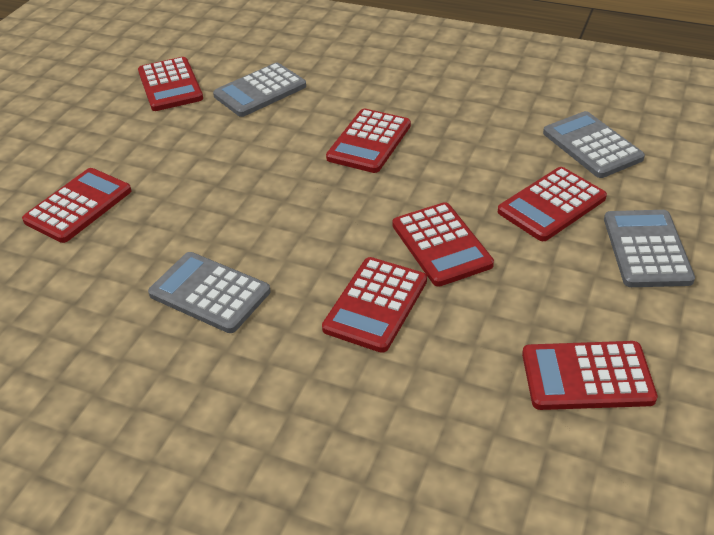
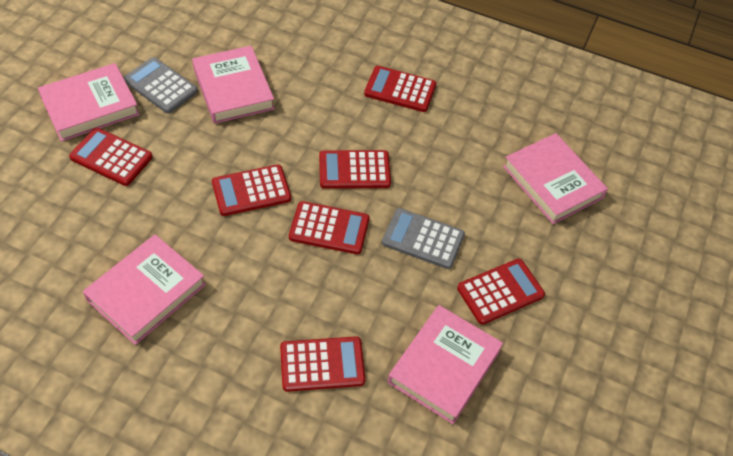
grey calculator: 4 -> 2
pink book: 0 -> 5

